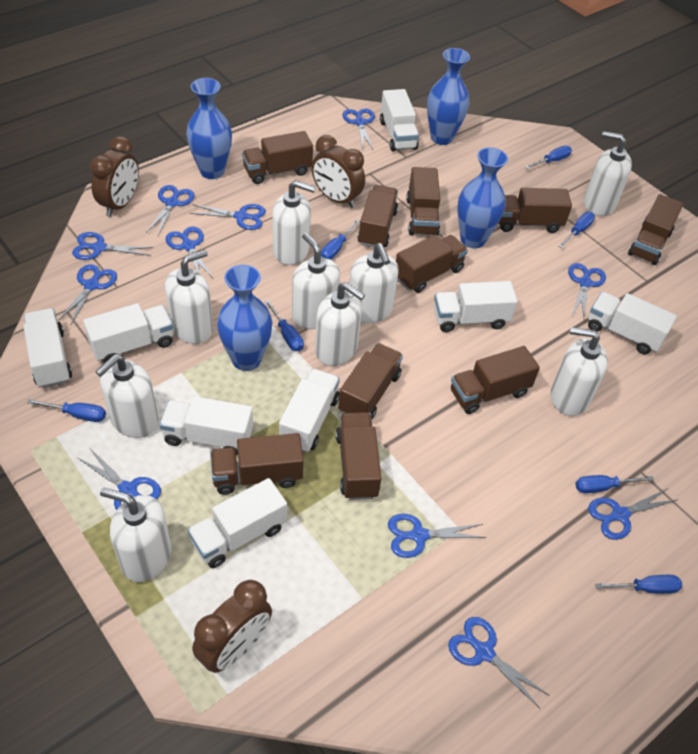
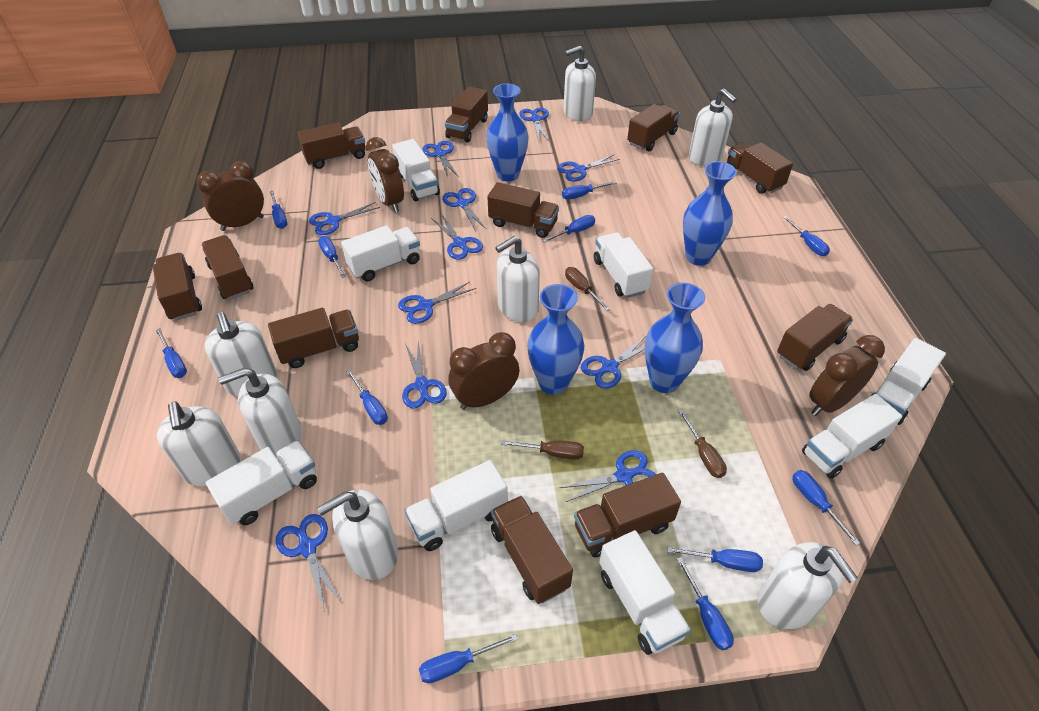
blue screwdriver: 7 -> 11
brown clock: 3 -> 4
brown screwdriver: 0 -> 3
brown truck: 10 -> 11
white soap dispenser: 9 -> 8

